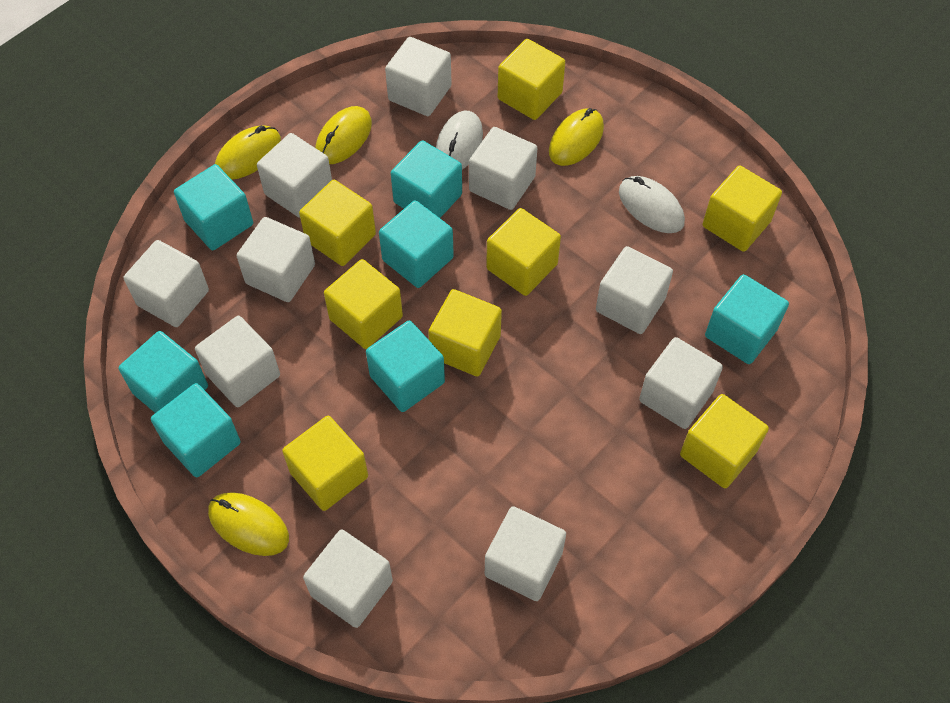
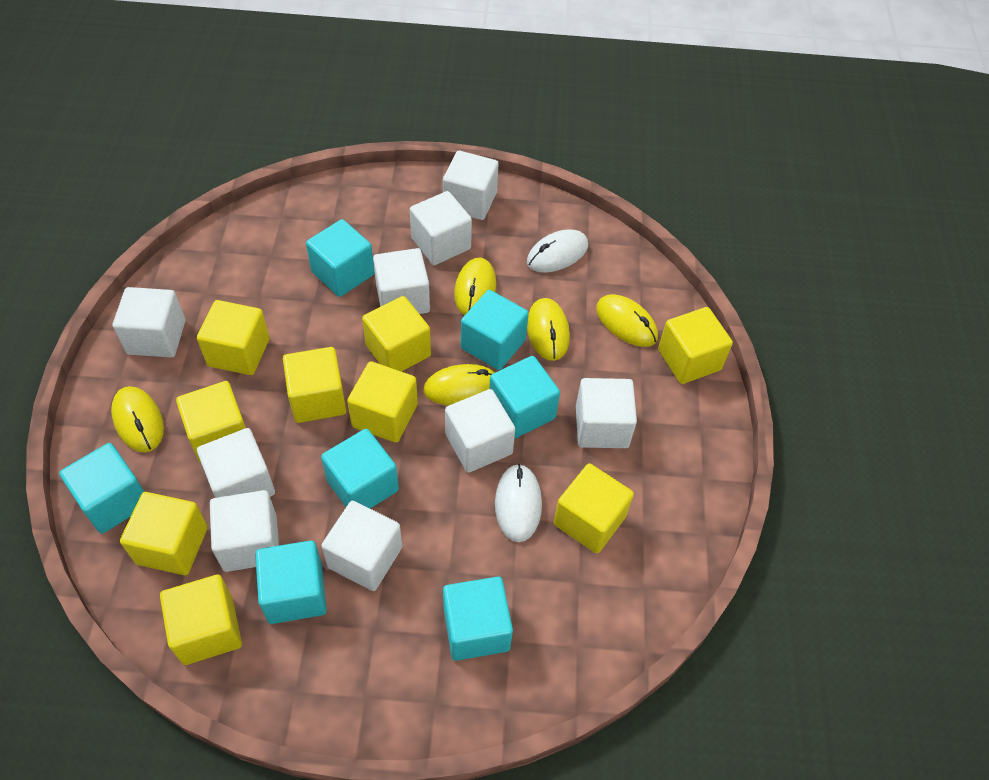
white cube: 10 -> 9
yellow cube: 8 -> 9
yellow mouse: 4 -> 5

